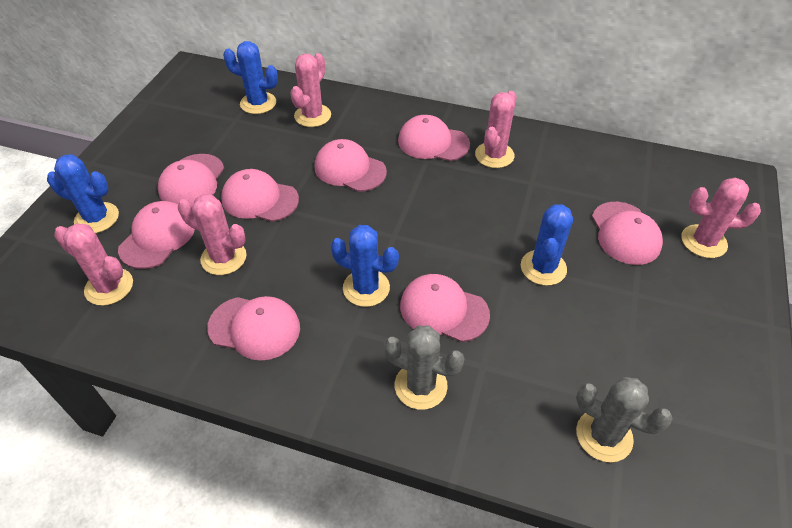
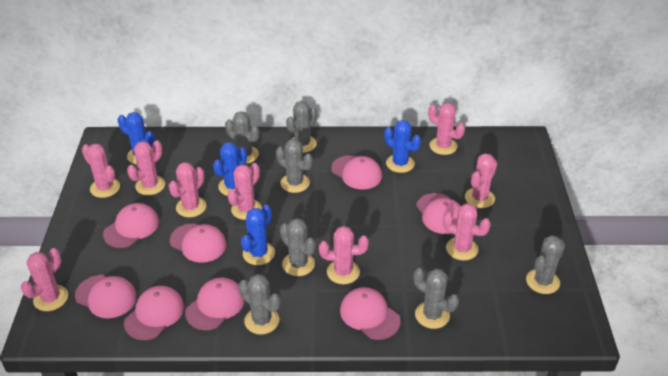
grey cactus: 2 -> 7
pink cactus: 5 -> 9

